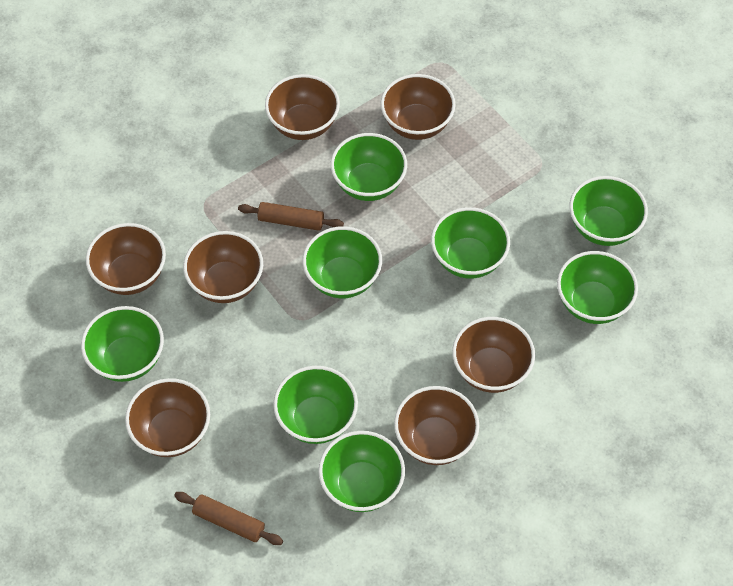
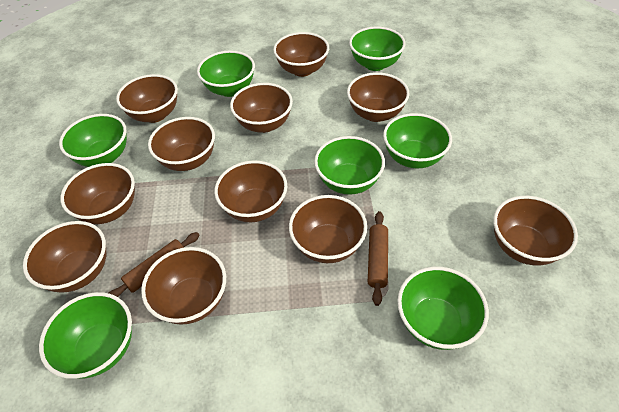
brown bowl: 7 -> 11
green bowl: 8 -> 7

